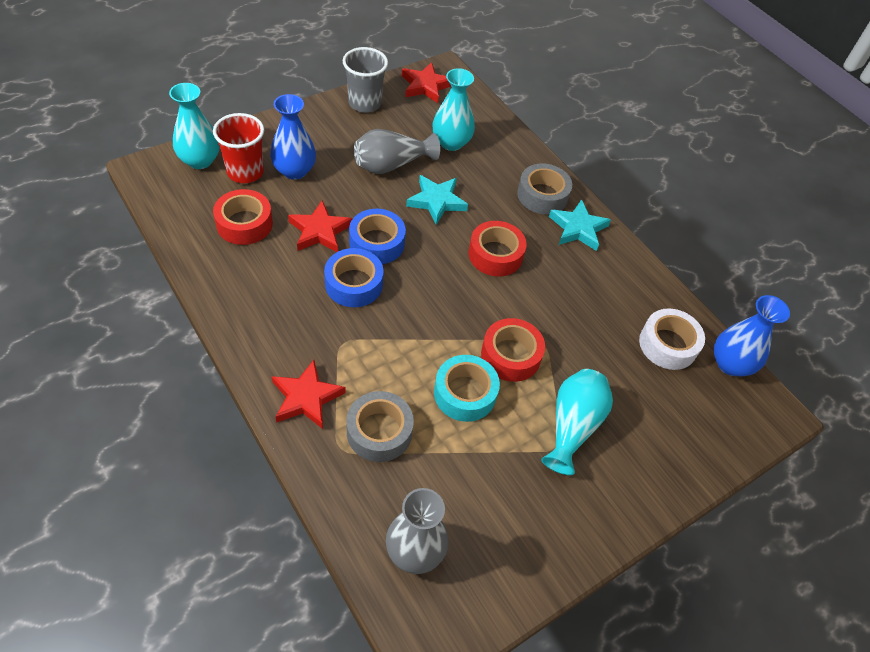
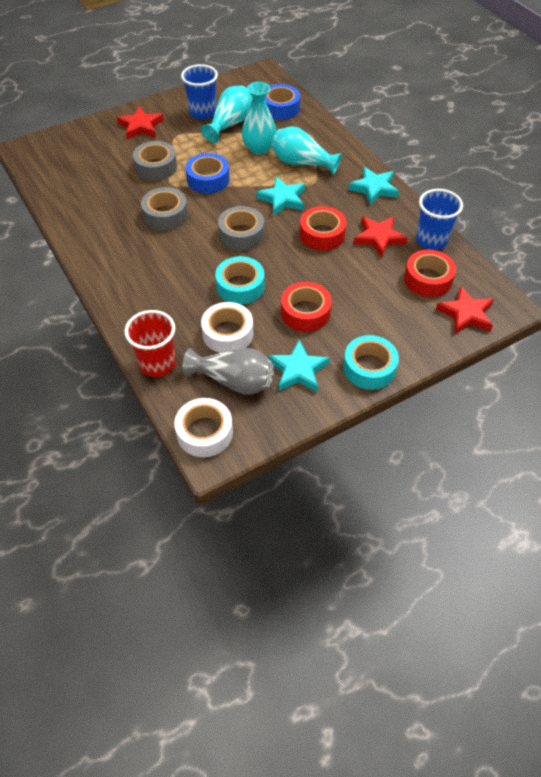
blue cup: 0 -> 2
blue vase: 2 -> 0
grey cup: 1 -> 0
grey tape: 2 -> 3
grey vase: 2 -> 1
turquoise star: 2 -> 3
turquoise tape: 1 -> 2
white tape: 1 -> 2

